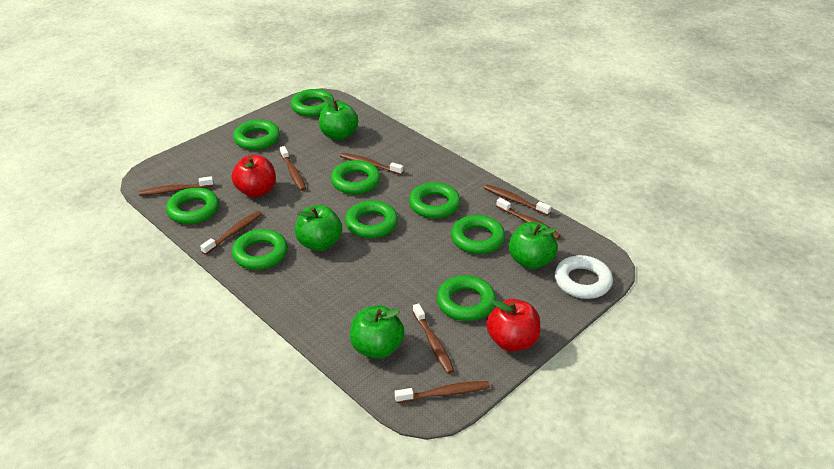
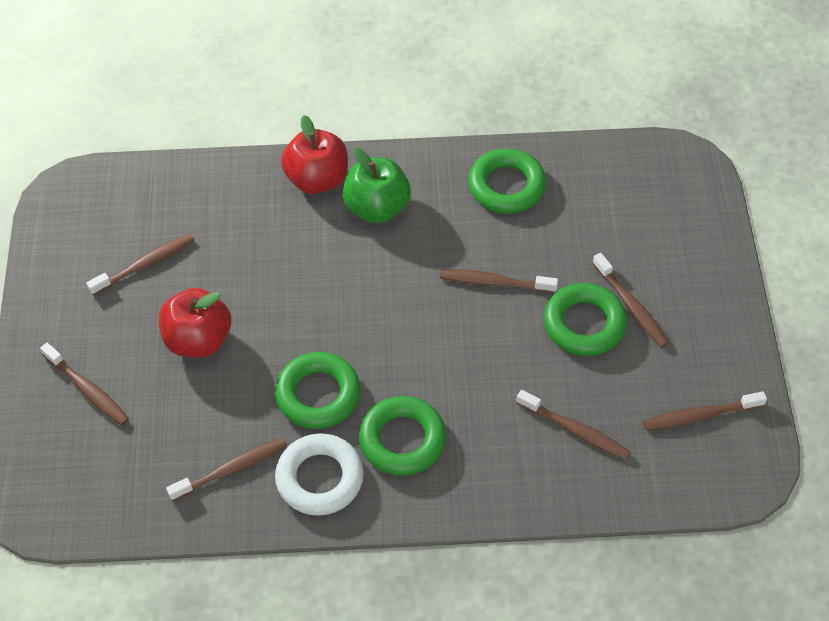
brown toothbrush: 8 -> 7
green apple: 4 -> 1
green ring: 9 -> 4

